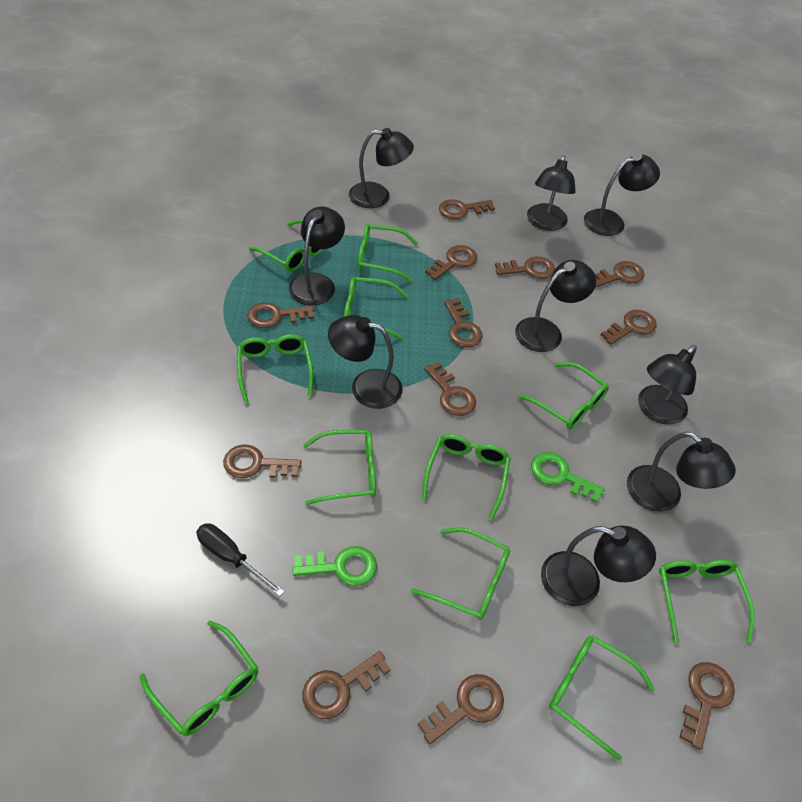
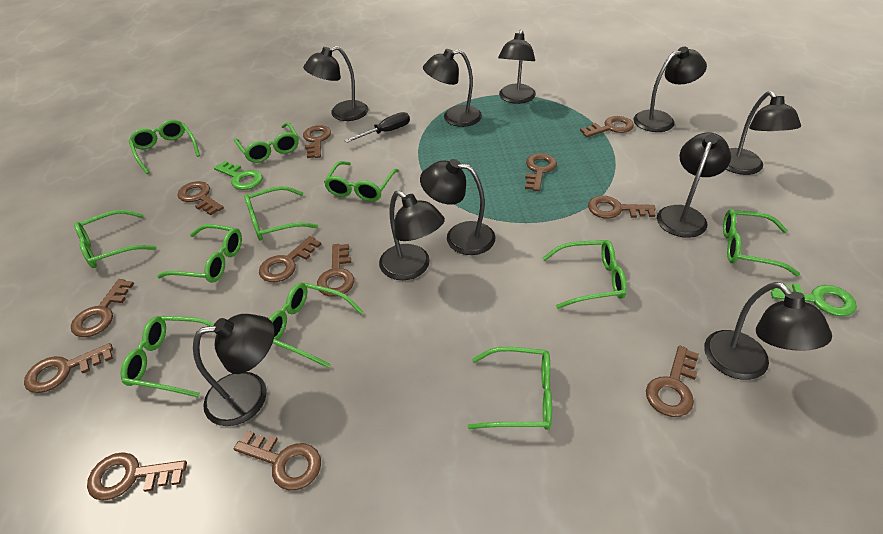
black lamp: 9 -> 10

